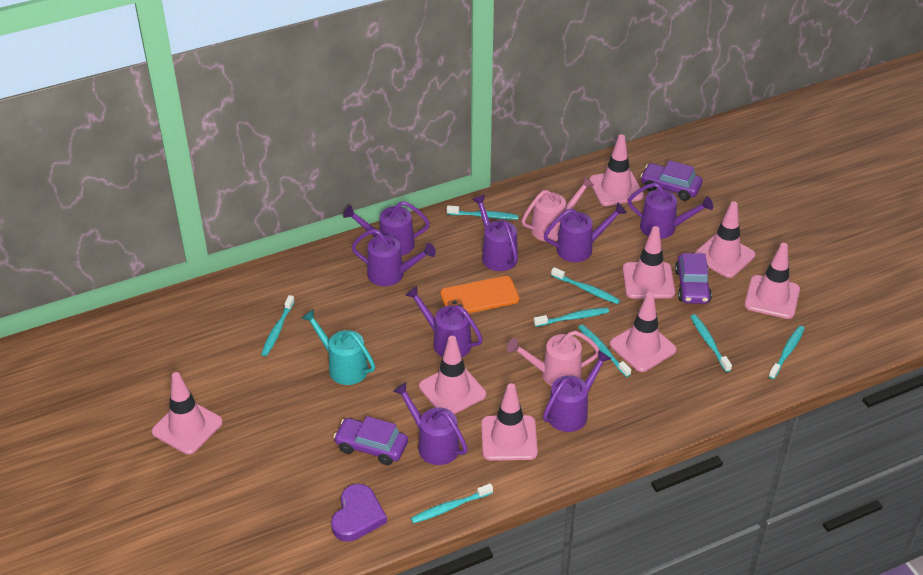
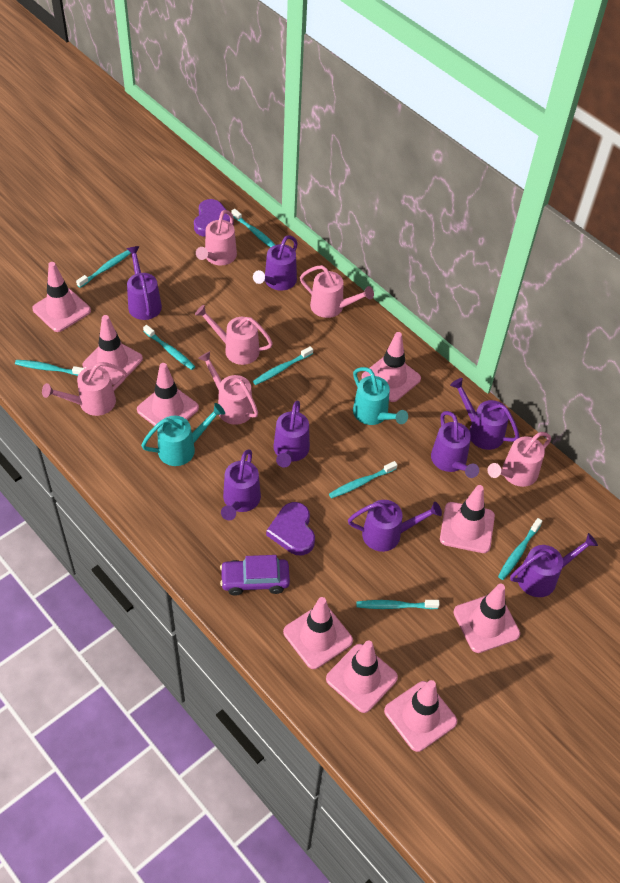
orange phone: 1 -> 0
pink traffic cone: 8 -> 9
pink watering can: 2 -> 6
purple car: 3 -> 1
purple heart: 1 -> 2
turquoise watering can: 1 -> 2

